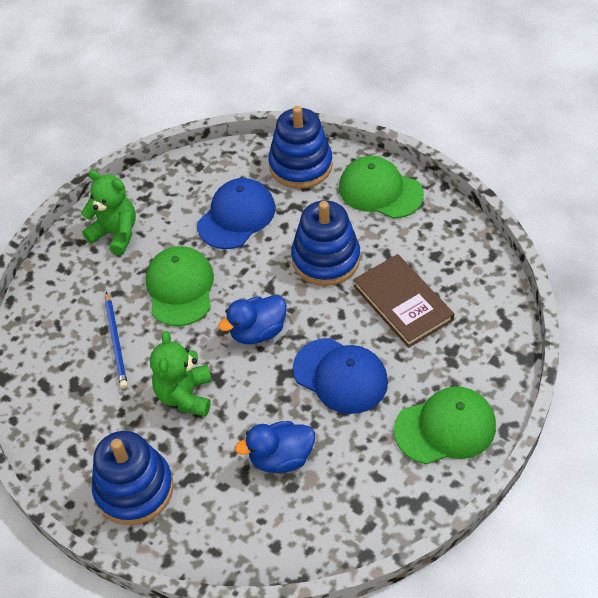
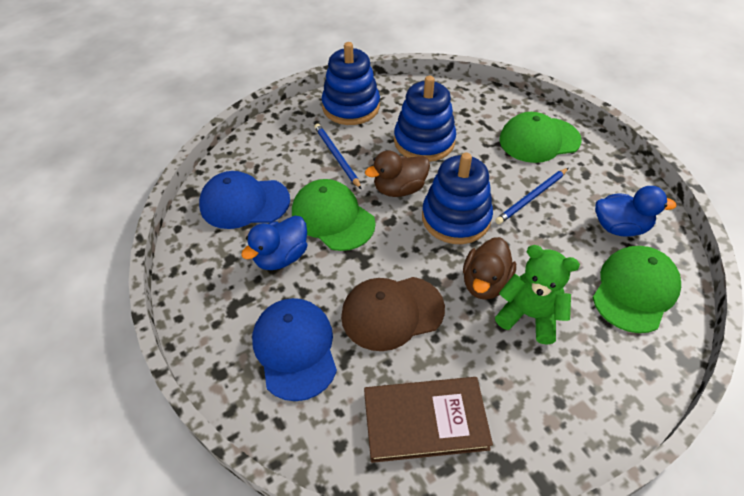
blue pencil: 1 -> 2
brown cap: 0 -> 1
brown duck: 0 -> 2
green teddy bear: 2 -> 1

